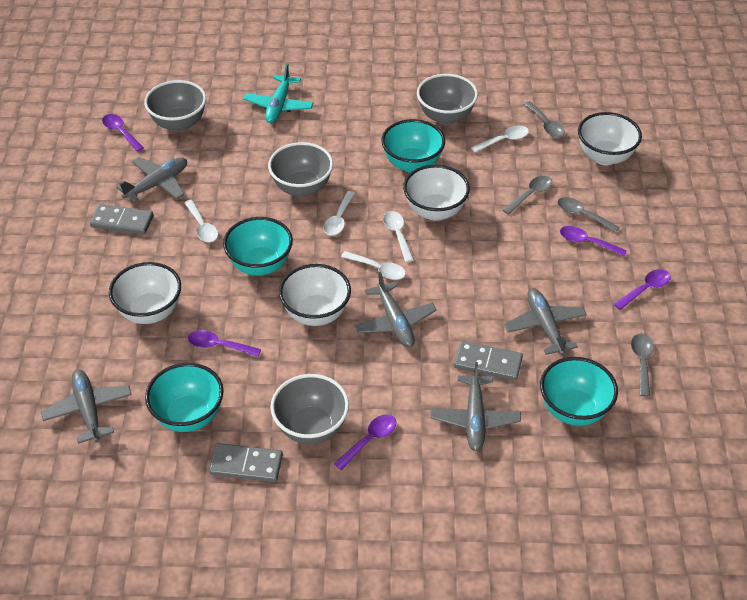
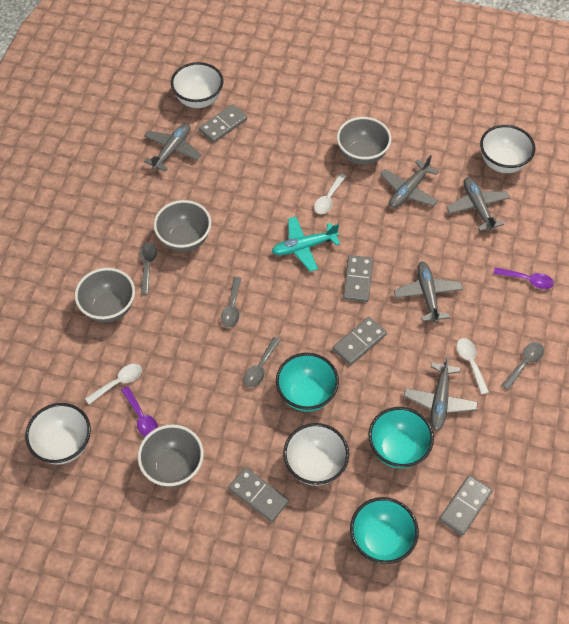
grey domino: 3 -> 5
purple spoon: 5 -> 2
turquoise bowl: 4 -> 3
white spoon: 5 -> 3

